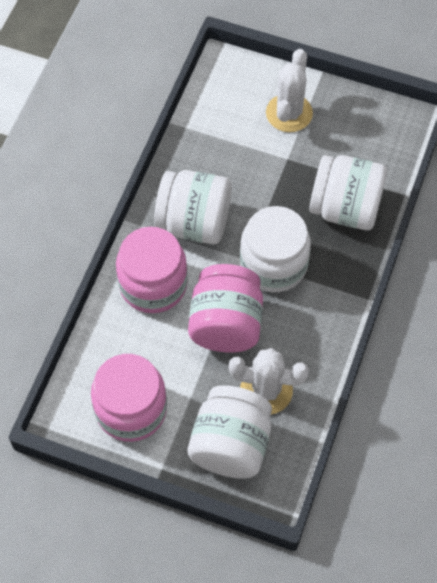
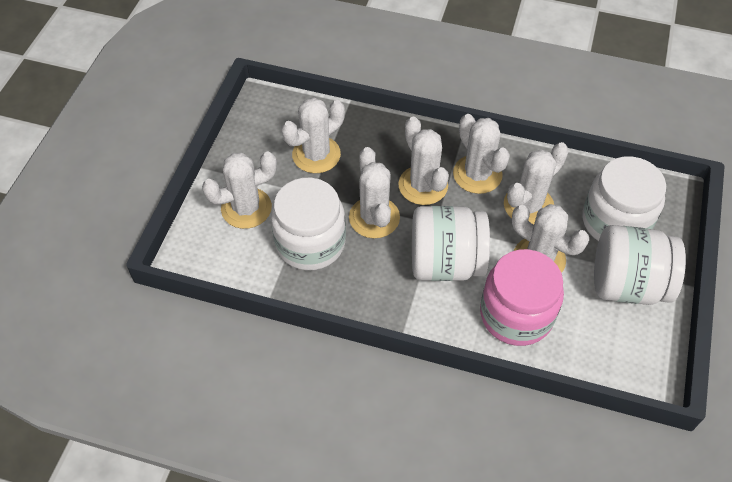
pink jar: 3 -> 1
white cactus: 2 -> 7

